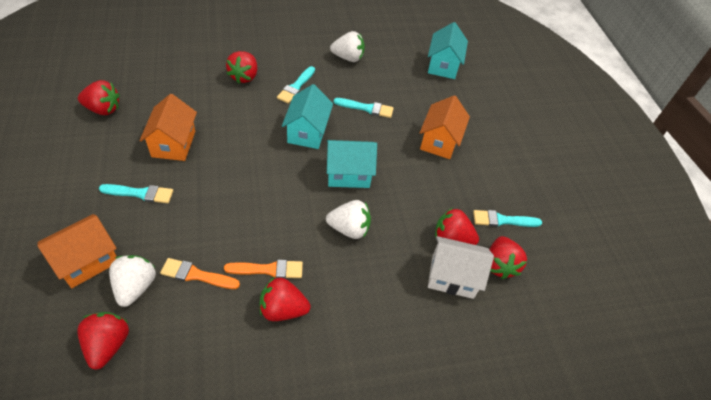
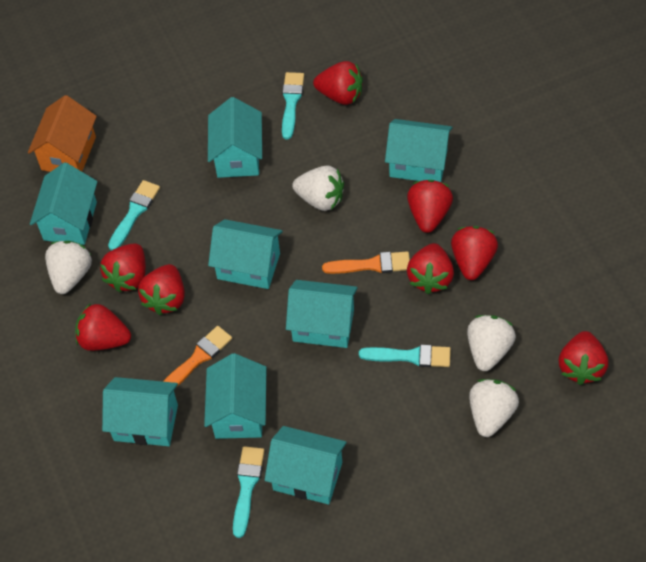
orange house: 3 -> 1
red strawberry: 6 -> 8
turquoise house: 3 -> 8
white house: 1 -> 0
white strawberry: 3 -> 4

